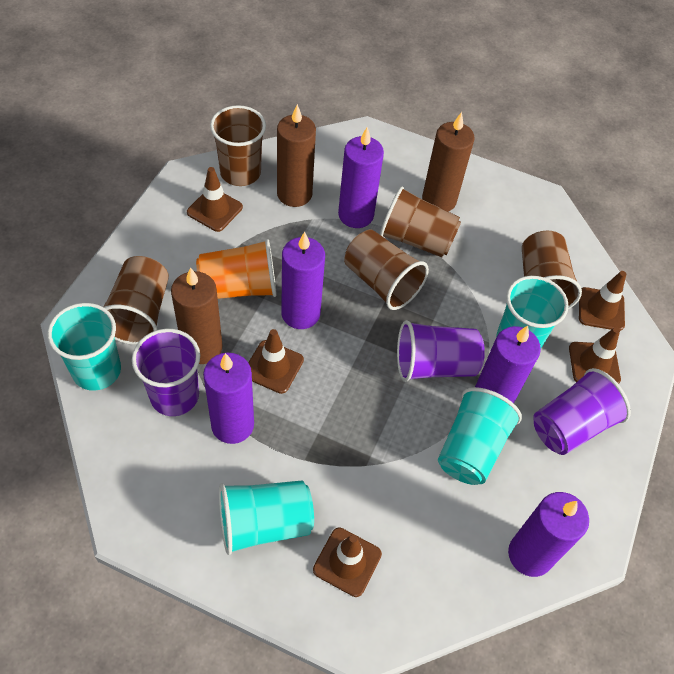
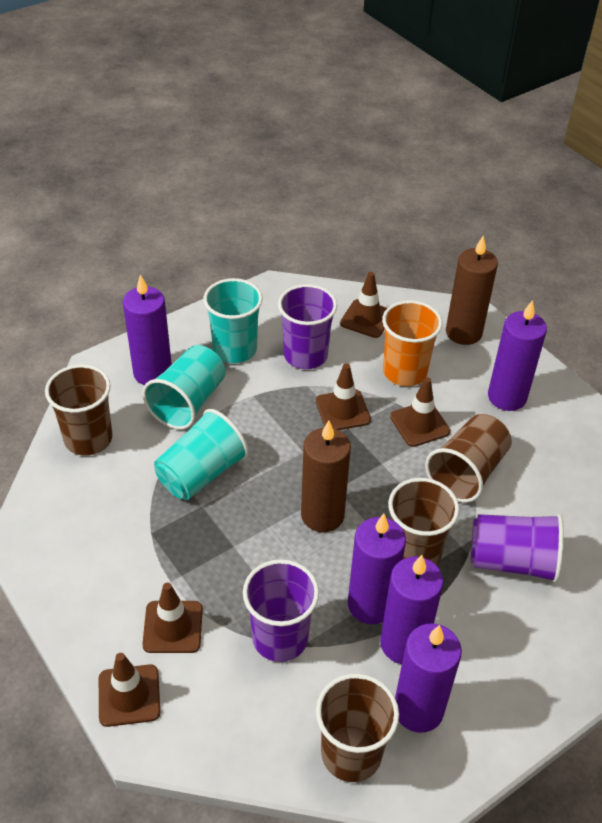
brown candle: 3 -> 2
brown cup: 5 -> 4
turquoise cup: 4 -> 3

